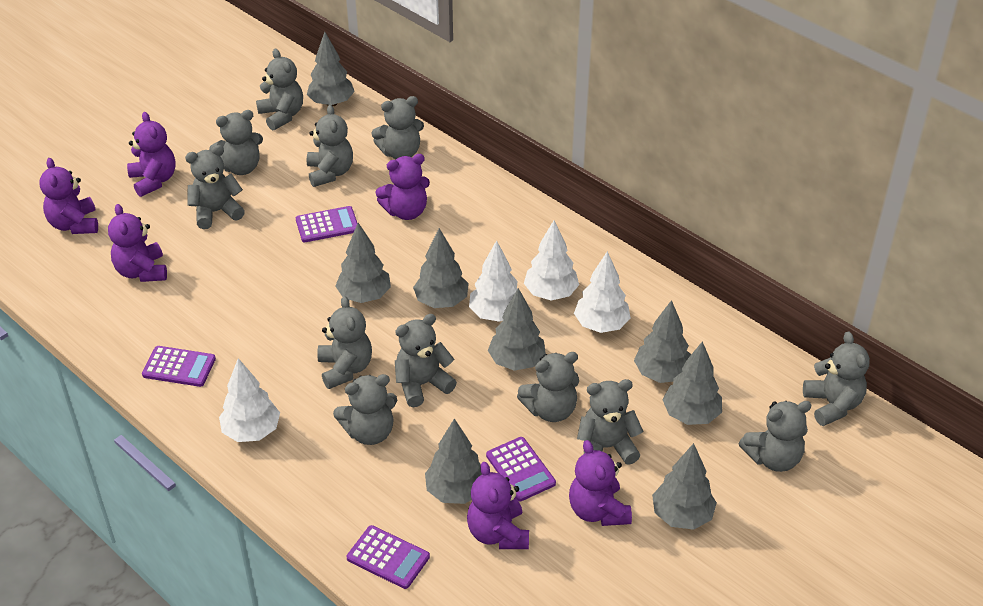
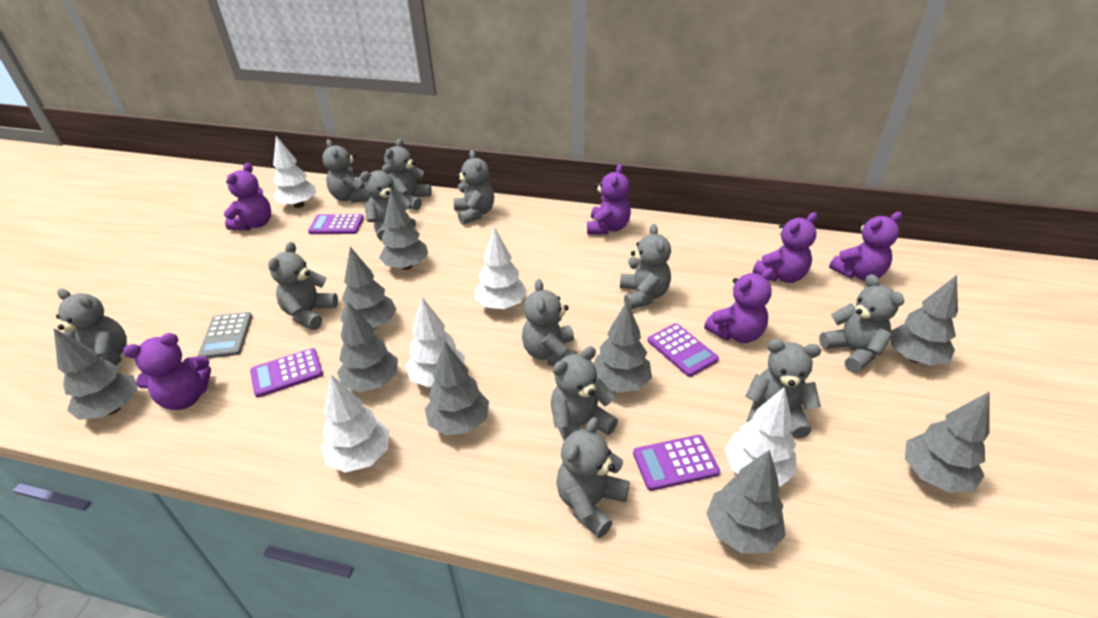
grey calculator: 0 -> 1
grey tree: 8 -> 9
white tree: 4 -> 5

